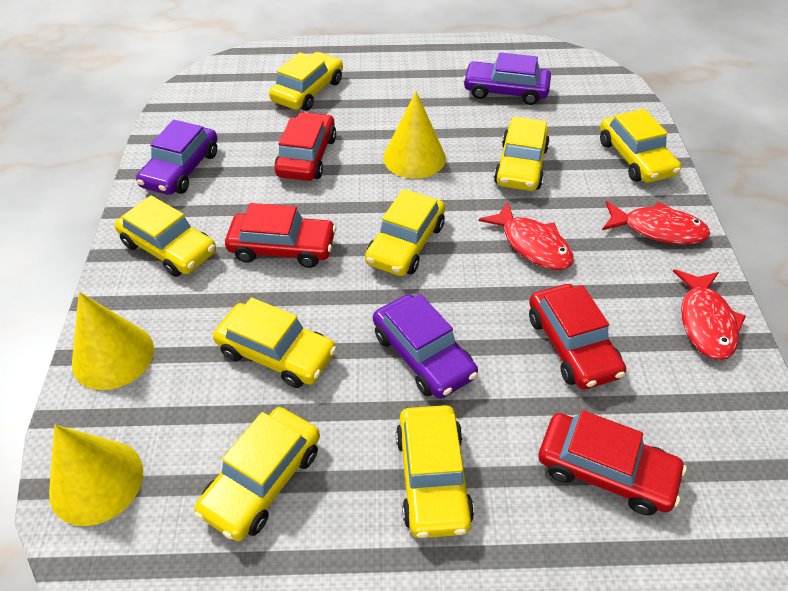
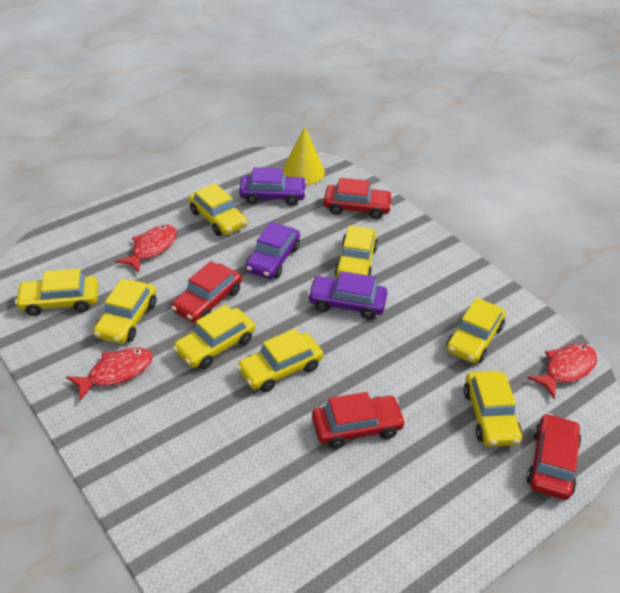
yellow cone: 3 -> 1

